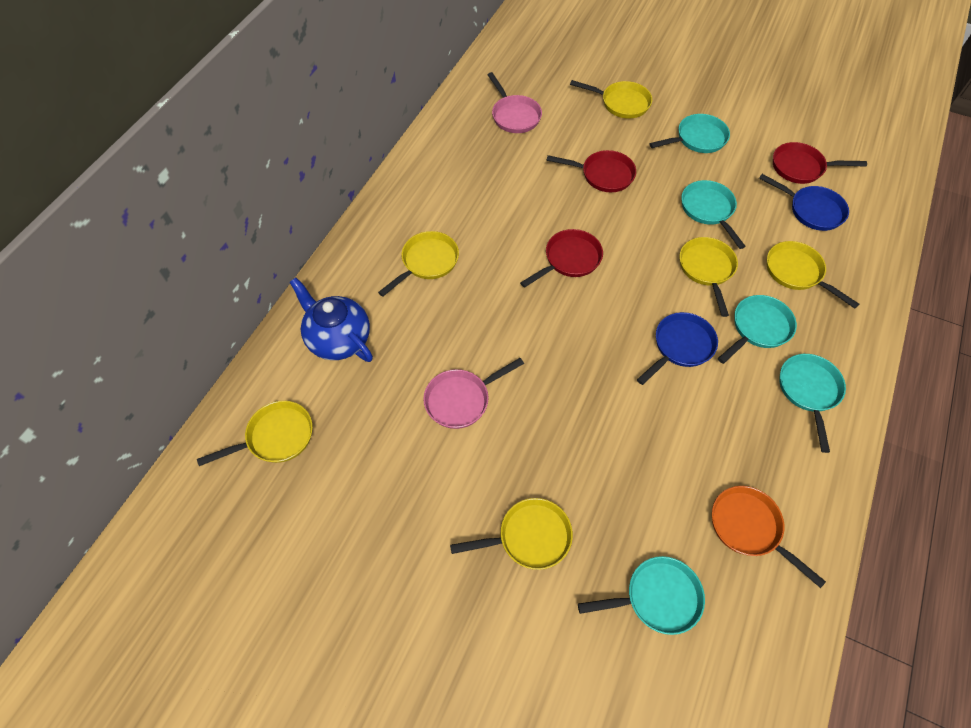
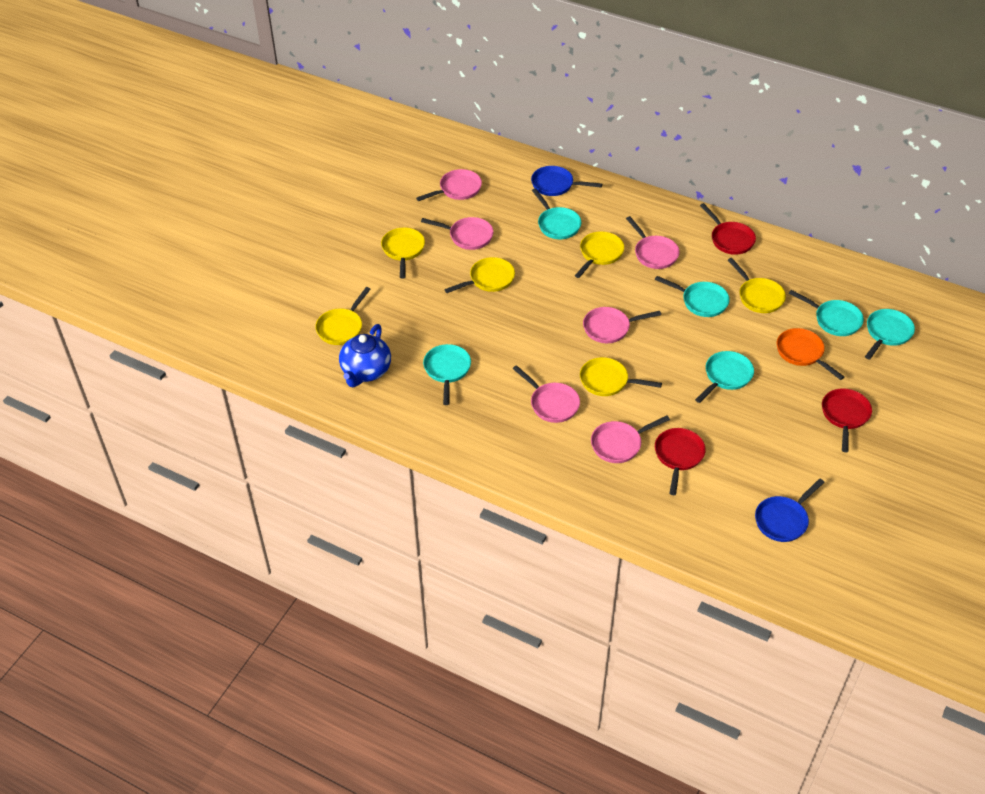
pink pan: 2 -> 6
turquoise pan: 5 -> 6

